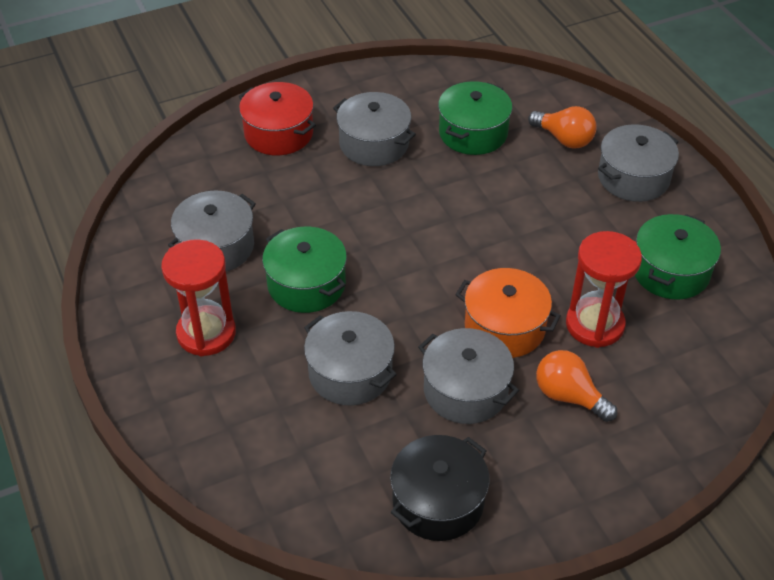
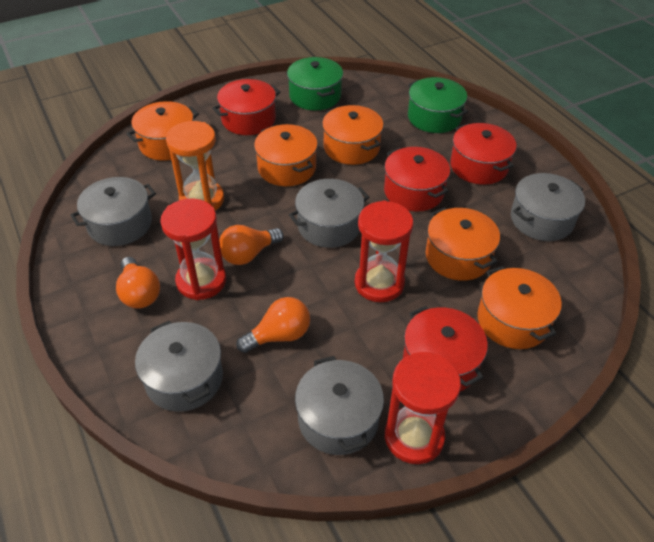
black pot: 1 -> 0
green pot: 3 -> 2
orange hourglass: 0 -> 1
orange light bulb: 2 -> 3
orange pot: 1 -> 5
red hourglass: 2 -> 3
red pot: 1 -> 4

